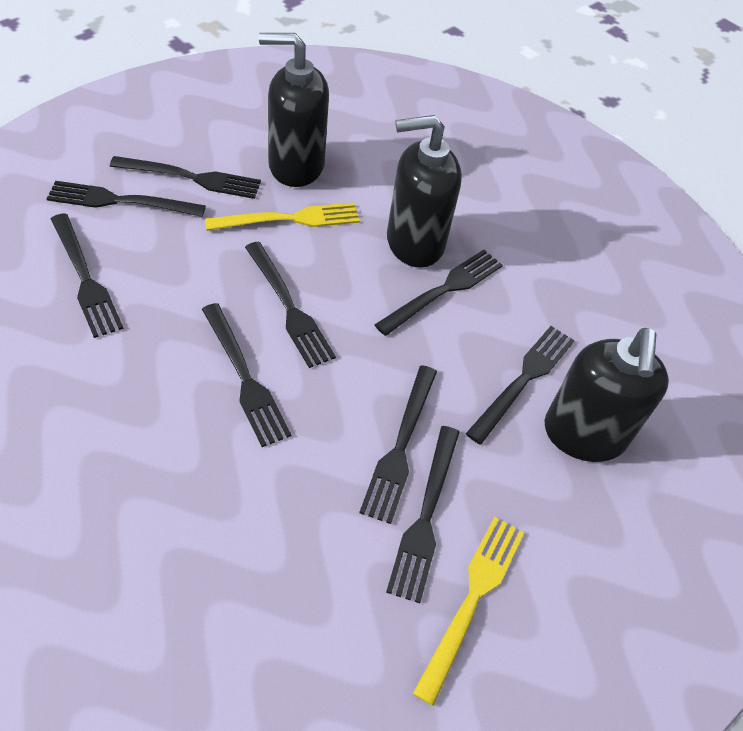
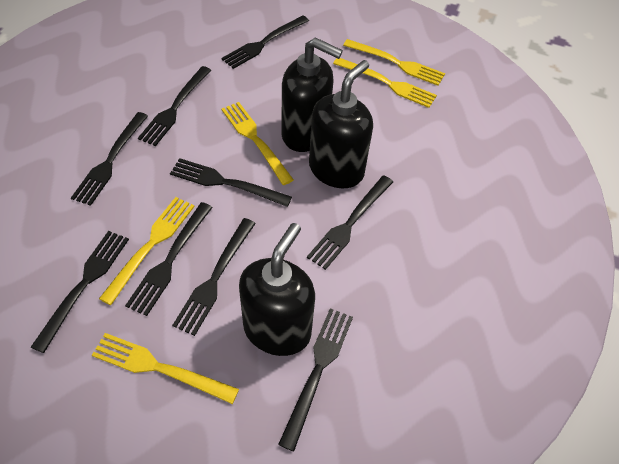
yellow fork: 2 -> 5

